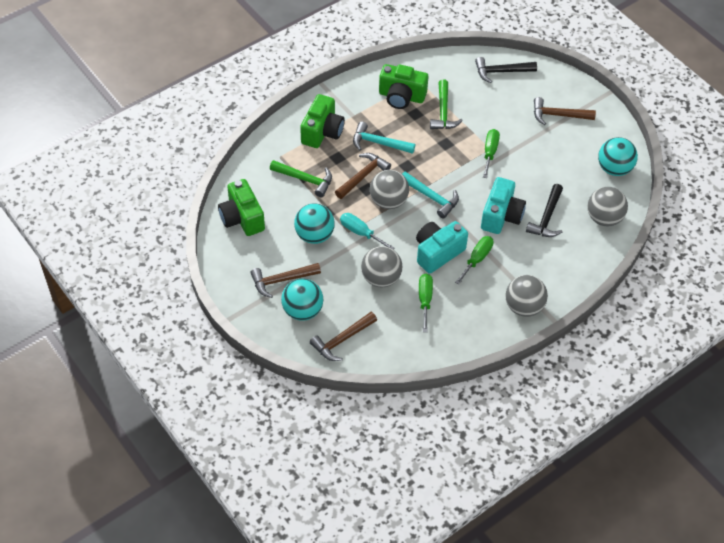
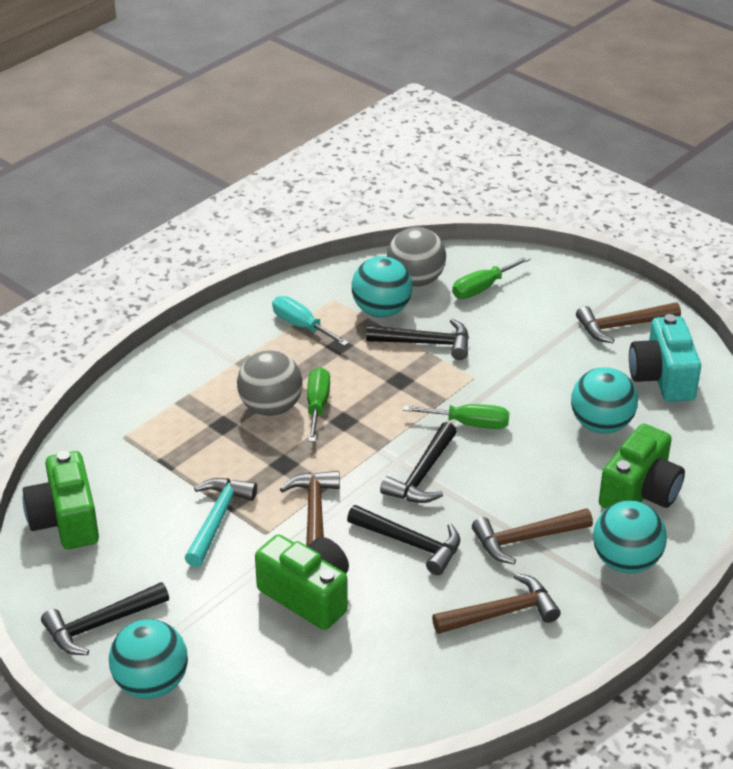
black hammer: 2 -> 4
green hammer: 2 -> 0
grey ball: 4 -> 2
turquoise ball: 3 -> 4
turquoise camera: 2 -> 1
turquoise hammer: 2 -> 1

